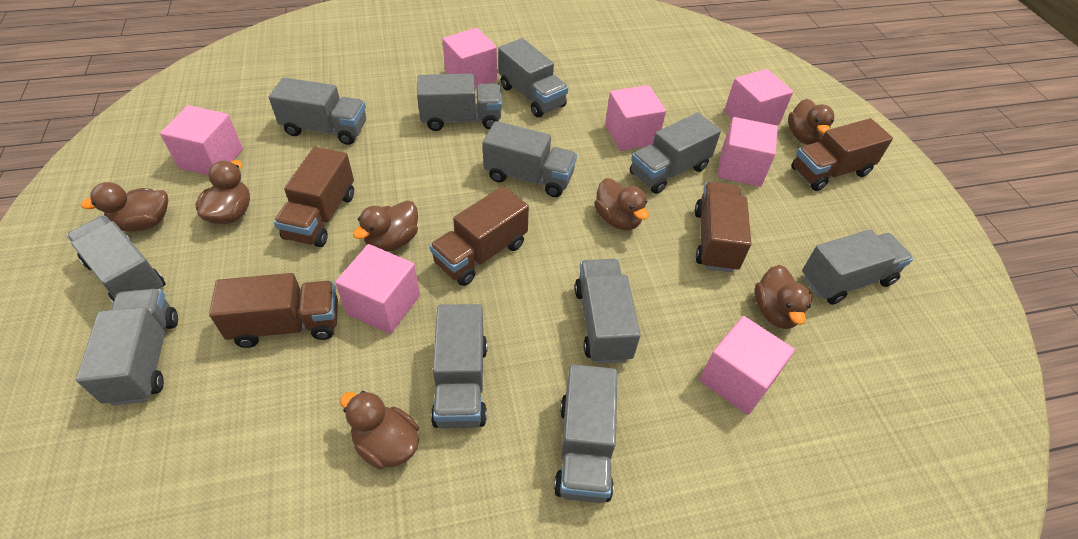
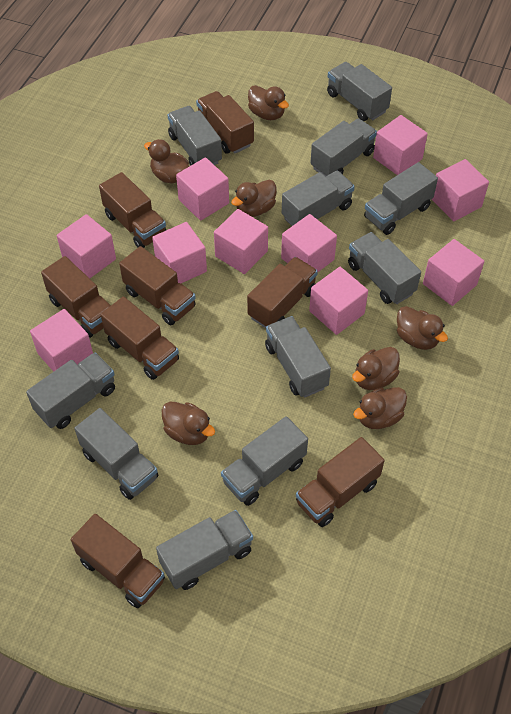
brown truck: 5 -> 8
pink cube: 7 -> 10

